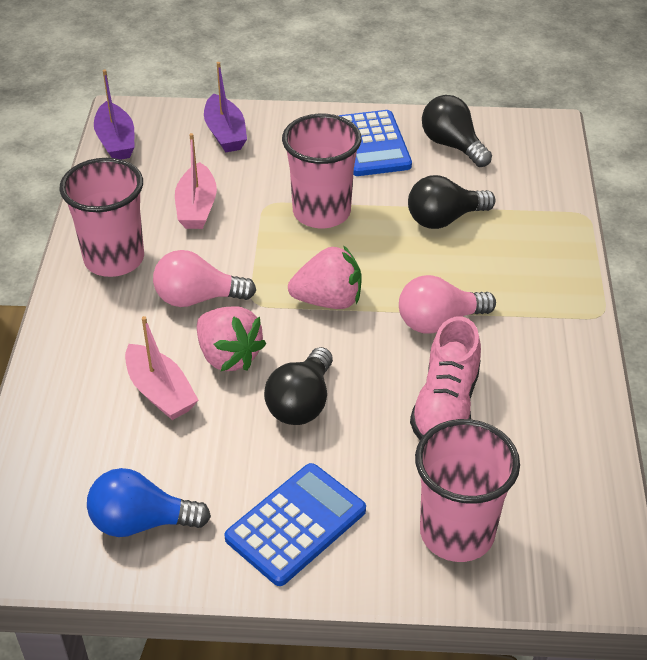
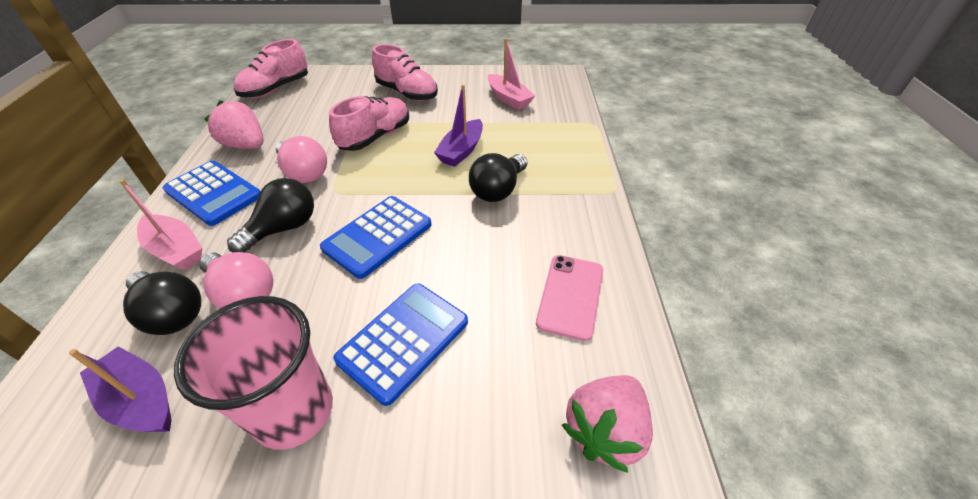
blue calculator: 2 -> 3
blue light bulb: 1 -> 0
pink cup: 3 -> 1
pink phone: 0 -> 1
pink shoe: 1 -> 3

